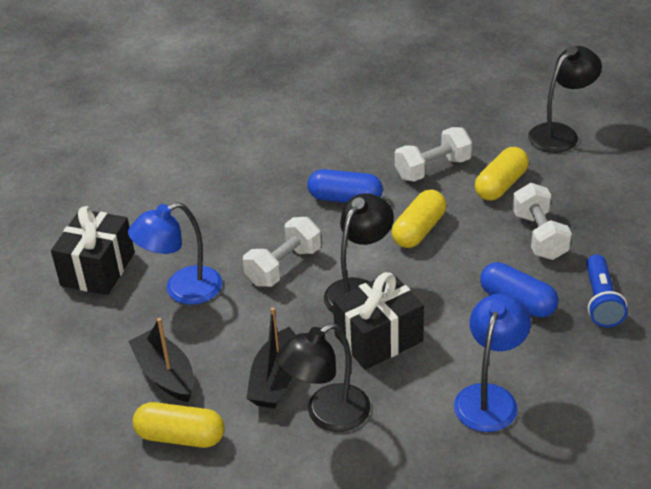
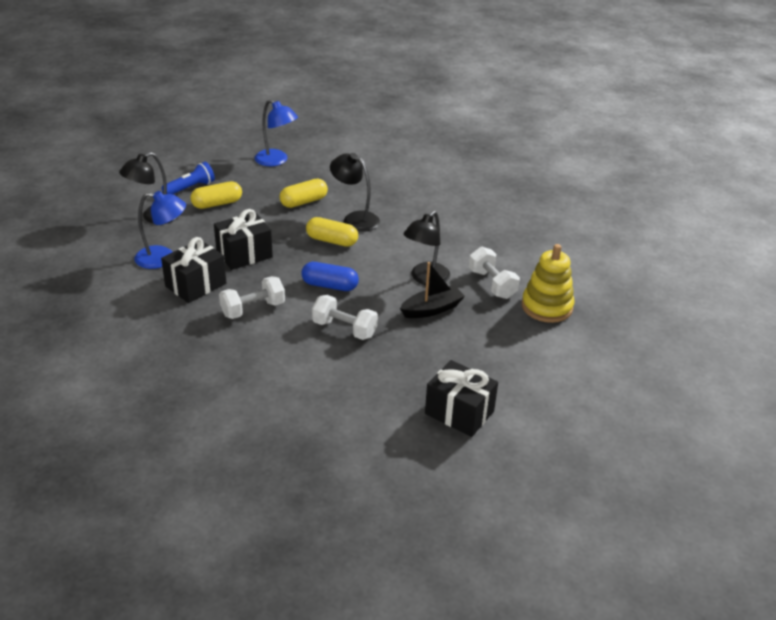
black boat: 2 -> 1
black gift: 2 -> 3
blue capsule: 2 -> 1
yellow stacking toy: 0 -> 1

